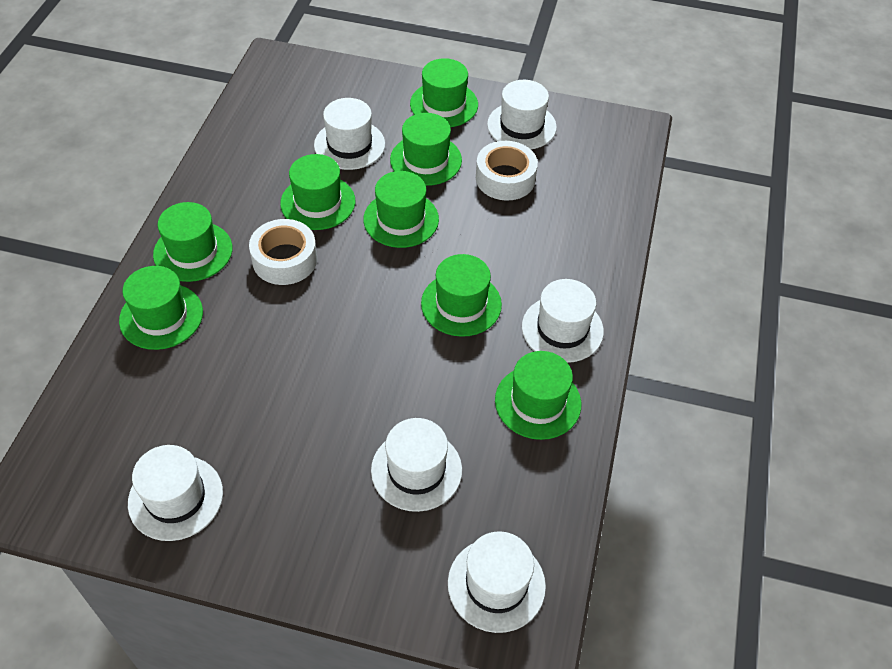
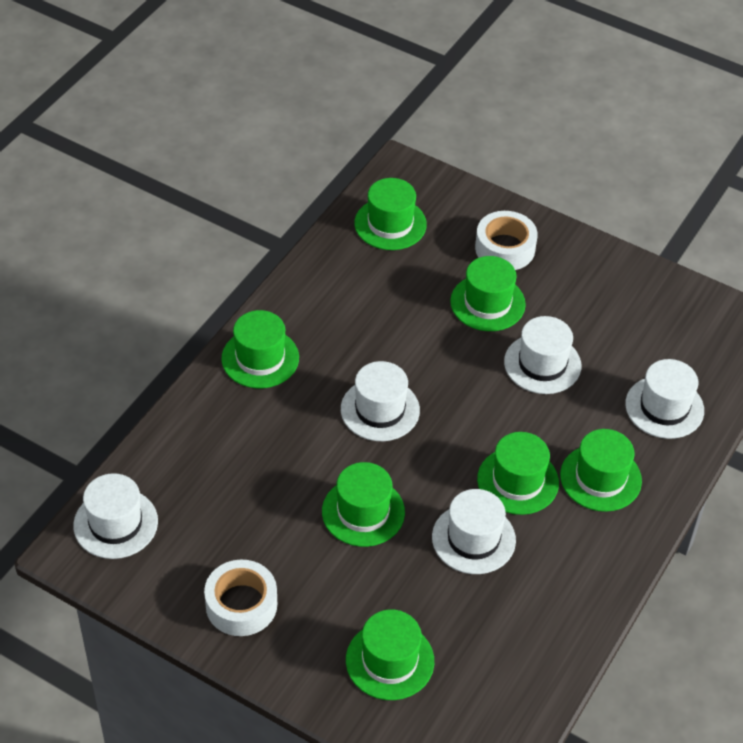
green hat: 8 -> 7
white hat: 6 -> 5

